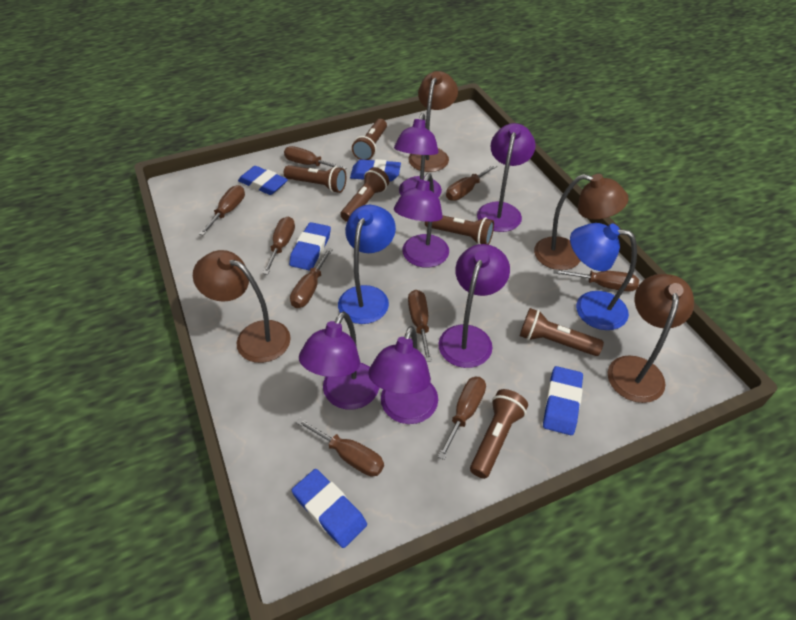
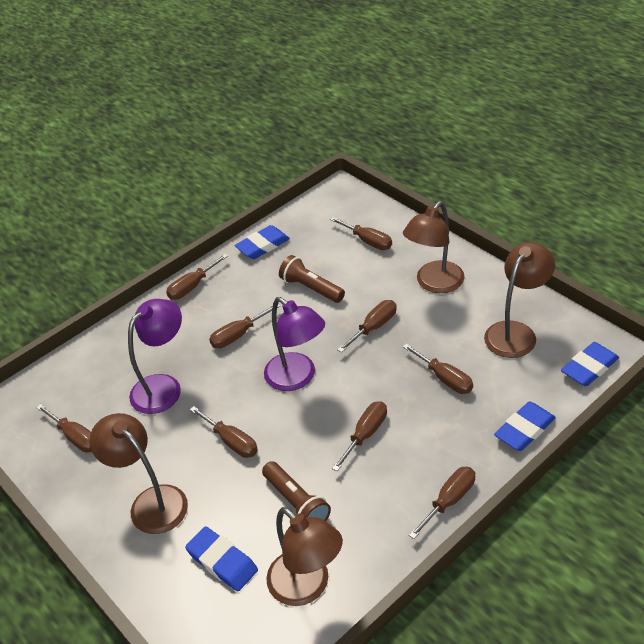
blue eraser: 5 -> 4
blue lamp: 2 -> 0
brown flashlight: 6 -> 2
purple lamp: 6 -> 2

